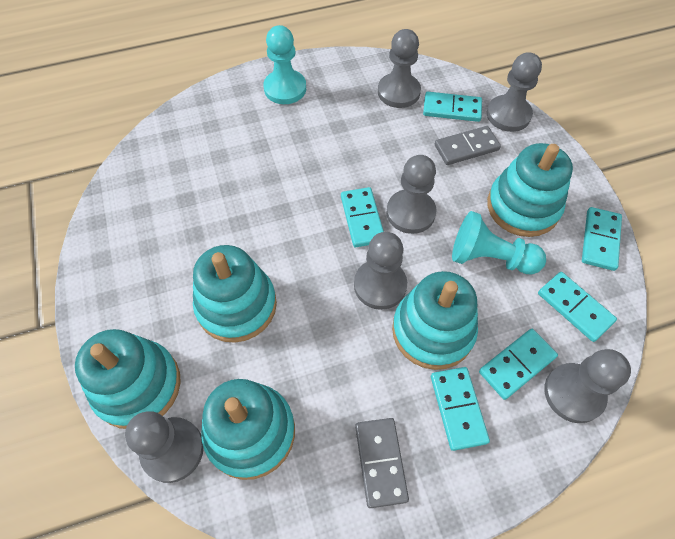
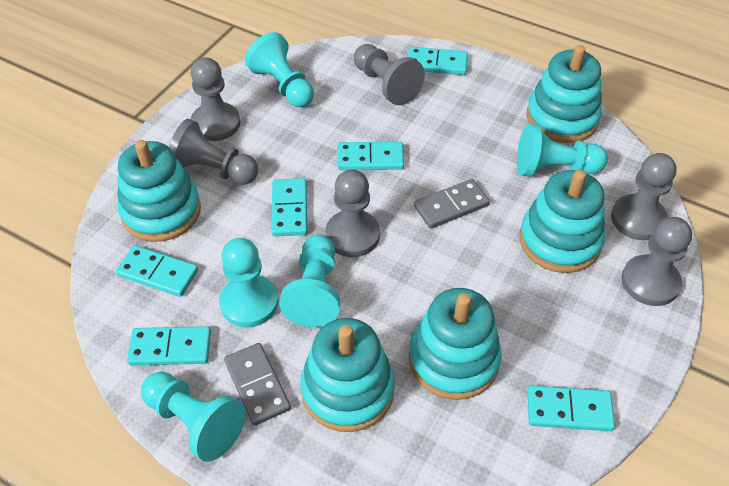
turquoise pawn: 2 -> 5

